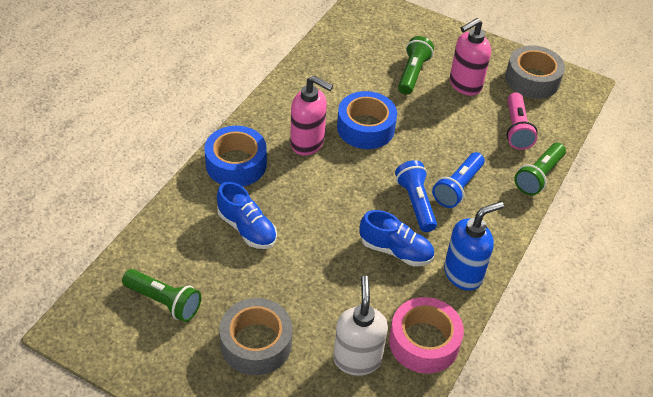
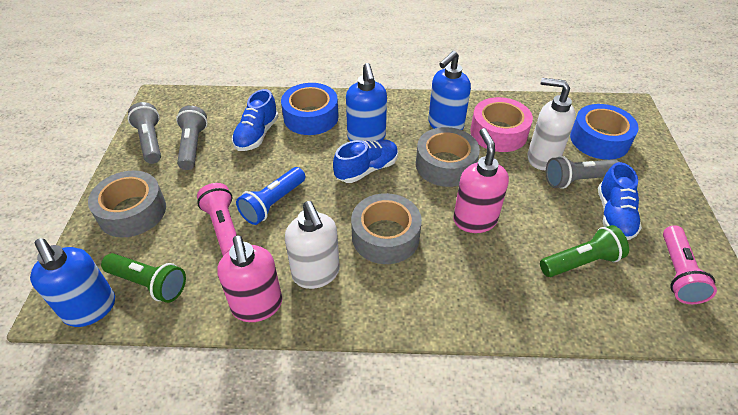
blue flashlight: 2 -> 1
blue shoe: 2 -> 3
blue soap dispenser: 1 -> 3
green flashlight: 3 -> 2
grey flashlight: 0 -> 3
grey tape: 2 -> 3
pink flashlight: 1 -> 2
white soap dispenser: 1 -> 2

